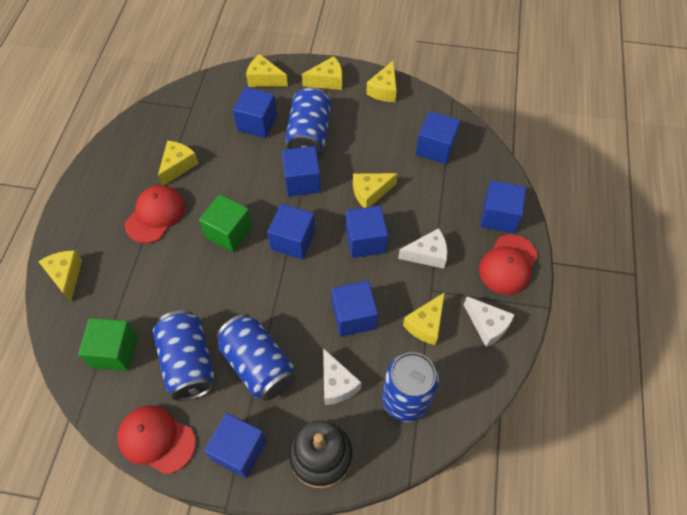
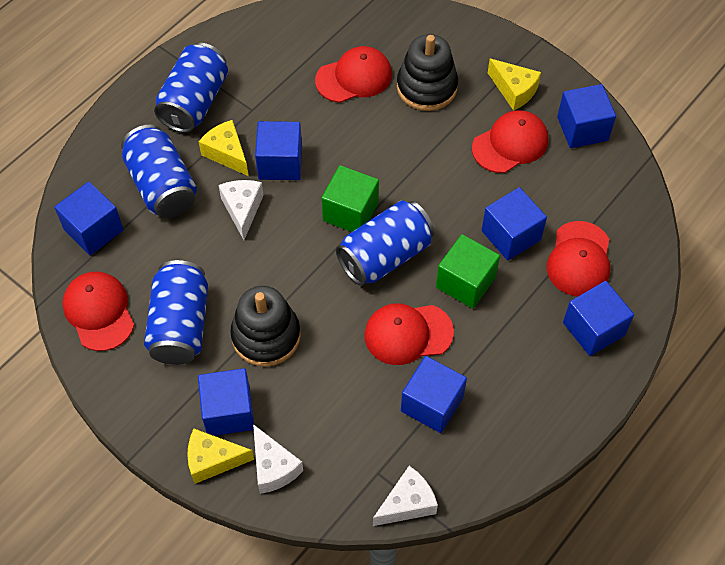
black stacking toy: 1 -> 2
blue cube: 8 -> 7
red cap: 3 -> 5
yellow cheese: 7 -> 3

